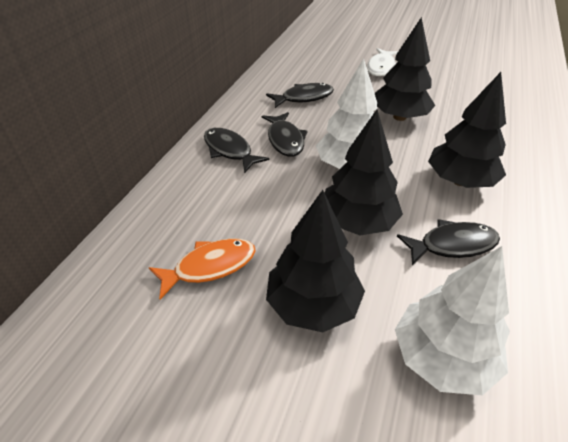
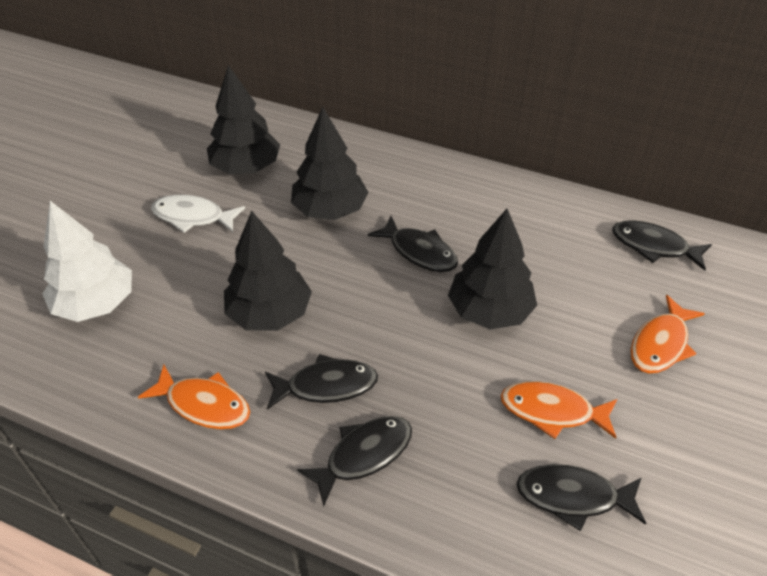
black fish: 4 -> 5
orange fish: 1 -> 3
white tree: 2 -> 1

